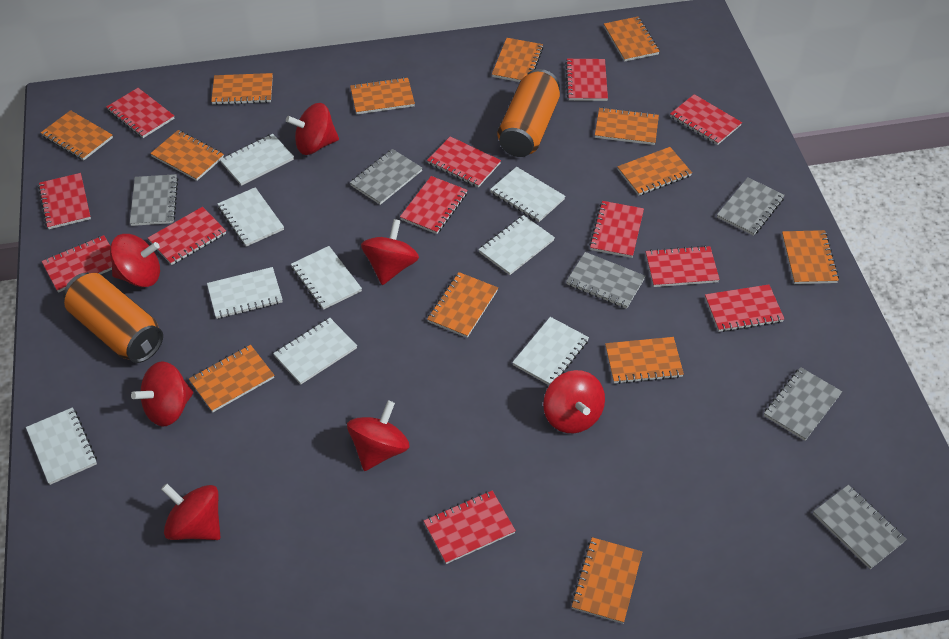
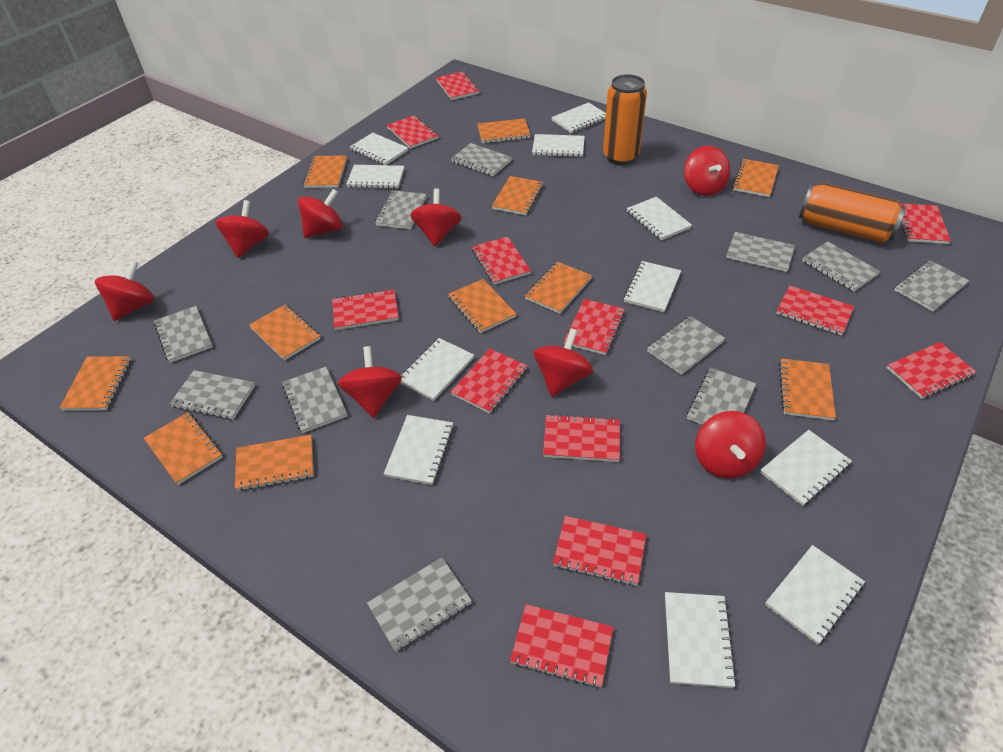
grey notebook: 6 -> 11
orange notebook: 13 -> 11
red spinning top: 7 -> 8
white notebook: 9 -> 11

